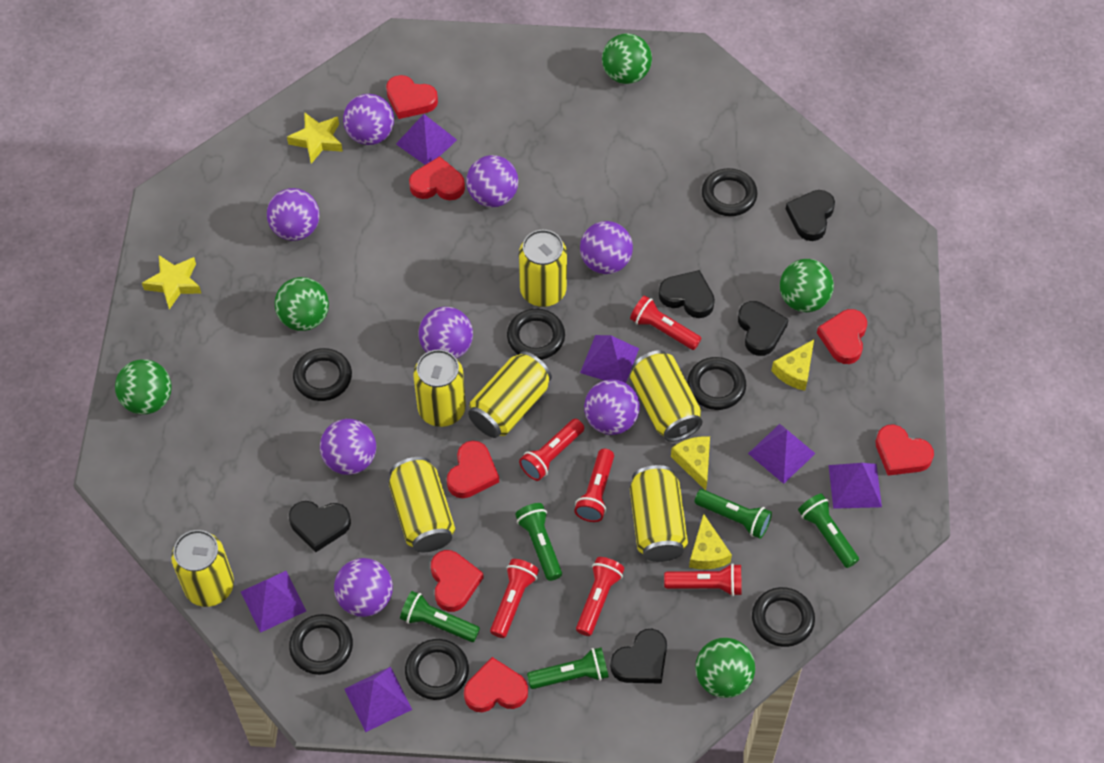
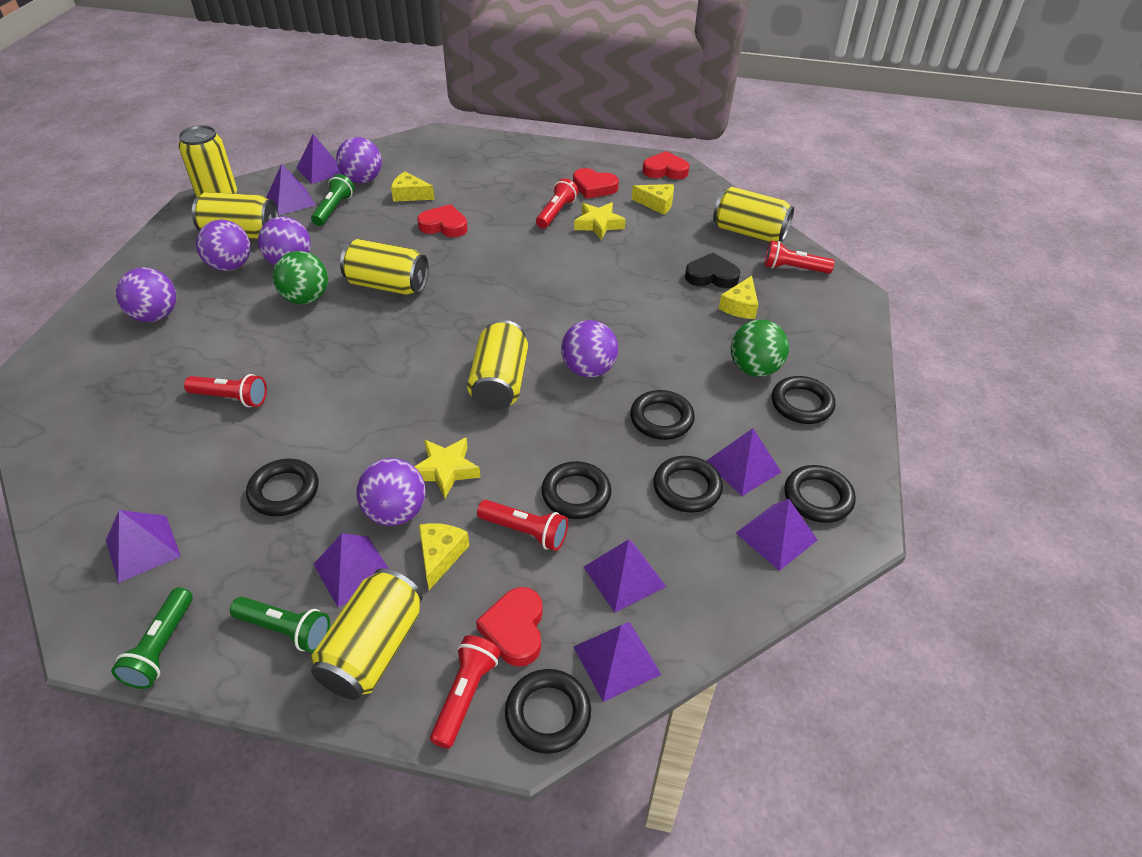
black heart: 5 -> 1
green ball: 5 -> 2
green flashlight: 5 -> 3
purple ball: 8 -> 6
purple pyramid: 6 -> 8
red flashlight: 6 -> 5
red heart: 7 -> 4
yellow can: 7 -> 6
yellow cheese: 3 -> 4

